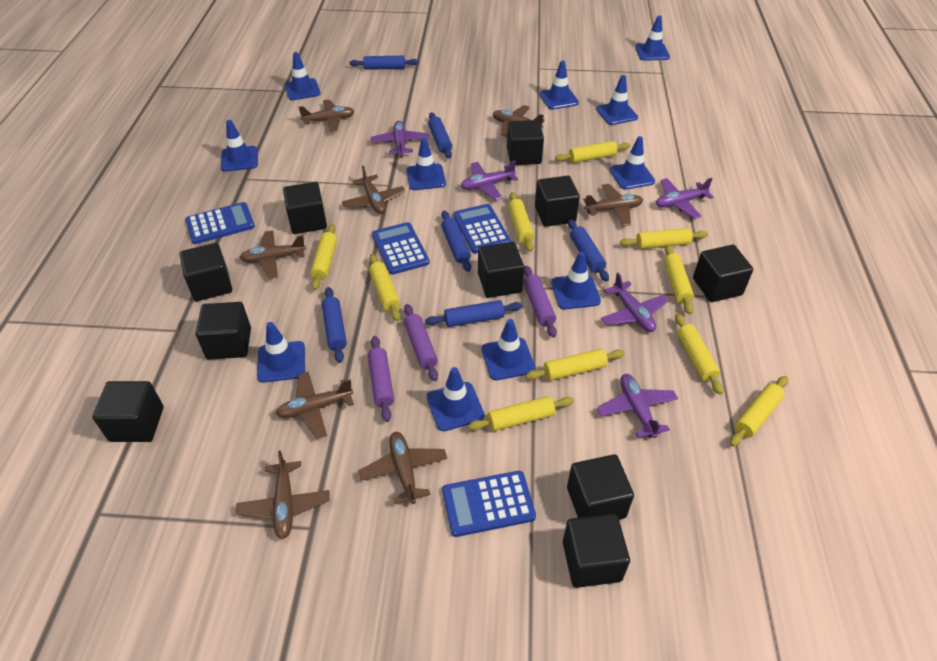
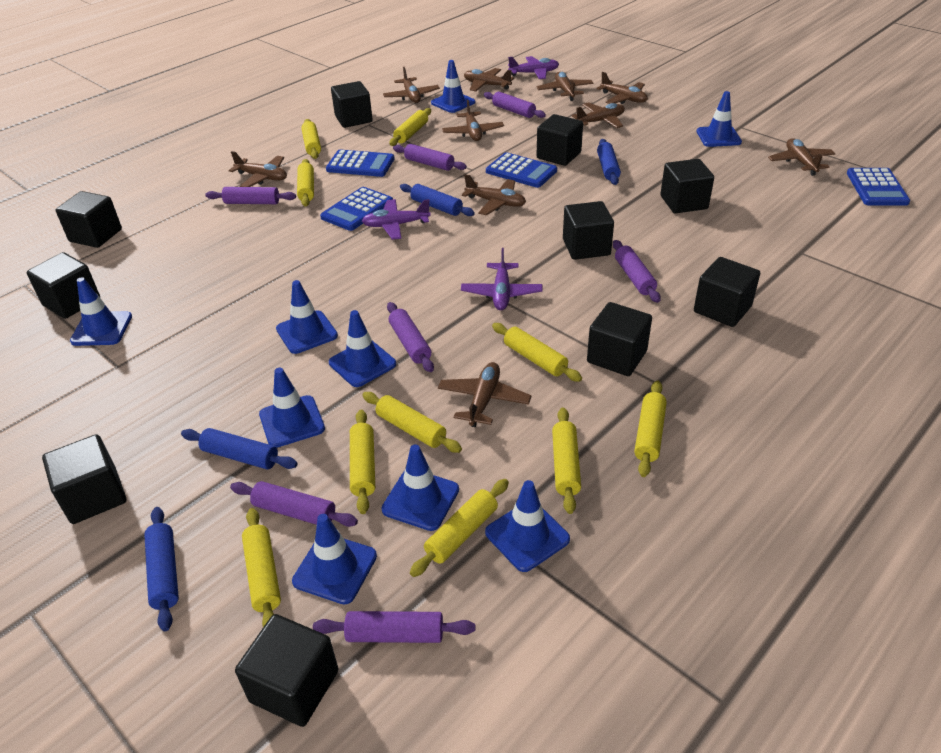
blue rolling pin: 6 -> 4
blue traffic cone: 11 -> 9
brown plane: 8 -> 10
purple plane: 5 -> 3
purple rolling pin: 3 -> 7

